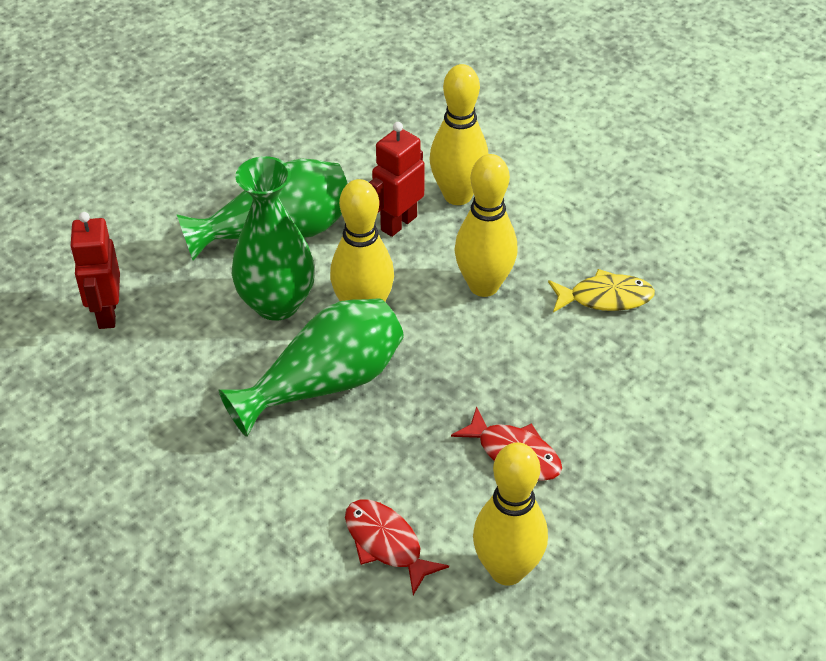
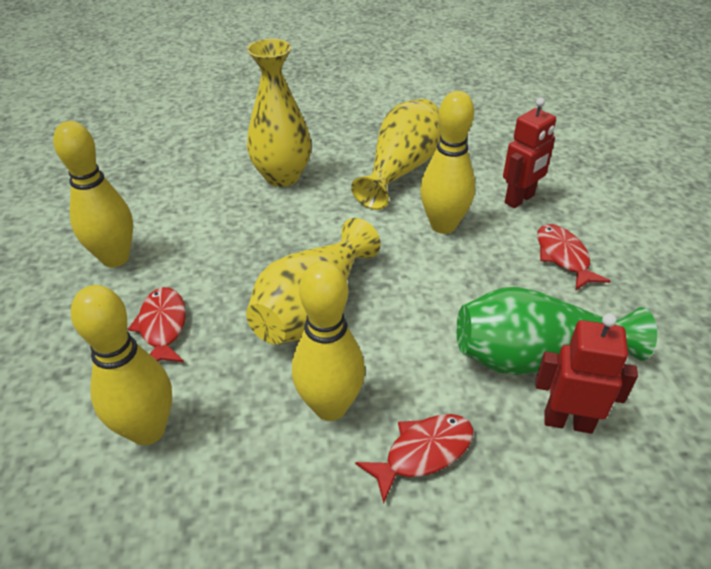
green vase: 3 -> 1
red fish: 2 -> 3
yellow fish: 1 -> 0
yellow vase: 0 -> 3

